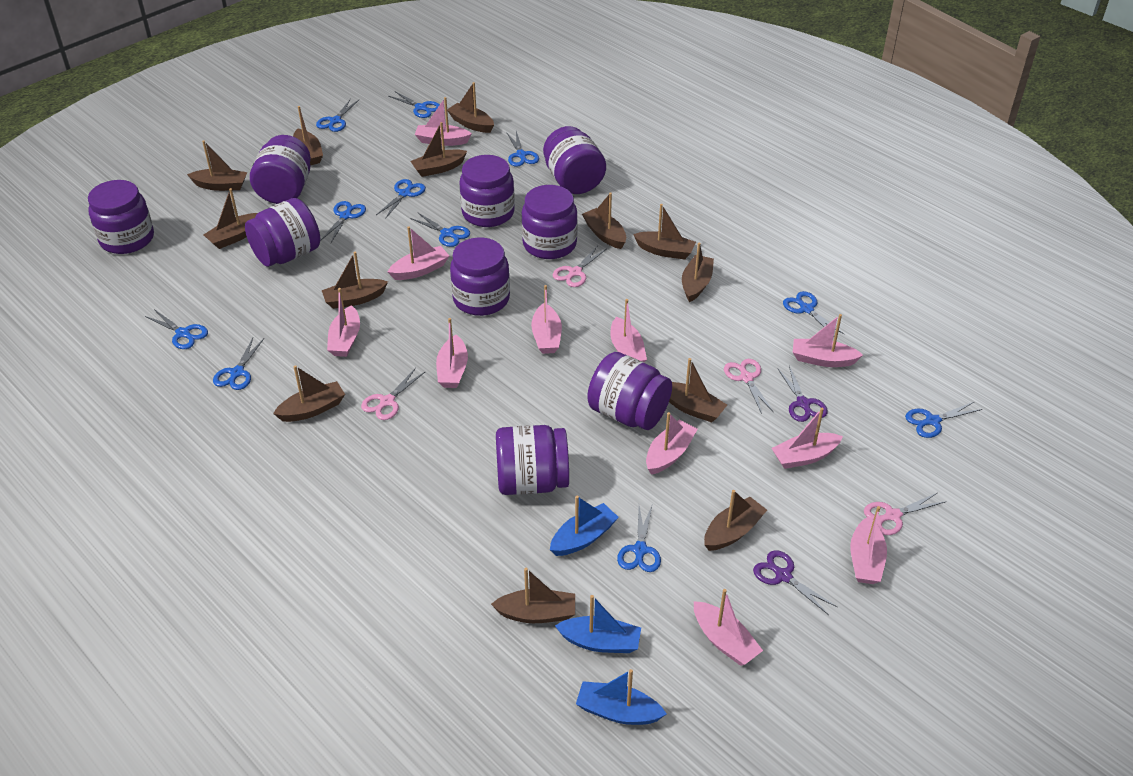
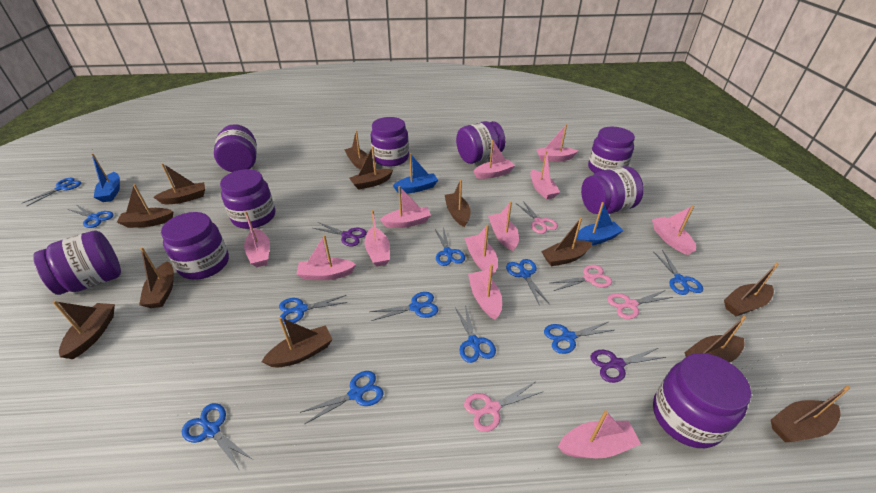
brown boat: 13 -> 12
pink boat: 11 -> 12

